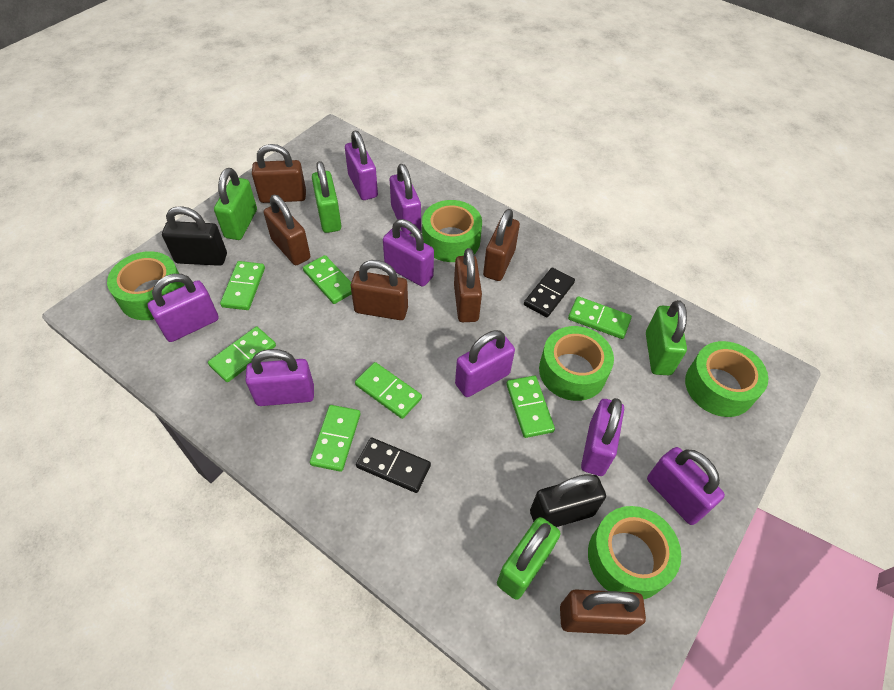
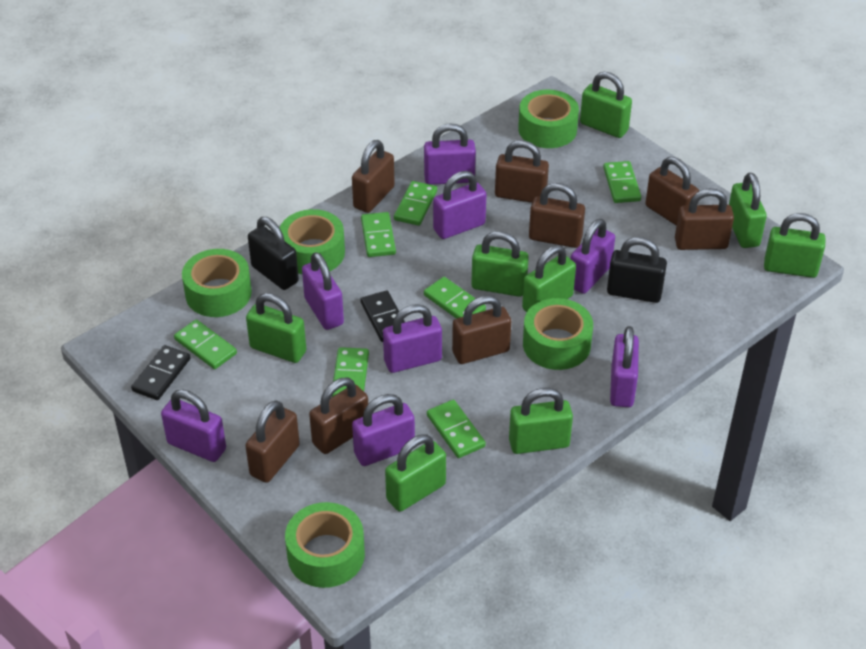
brown padlock: 6 -> 8
green padlock: 4 -> 8

